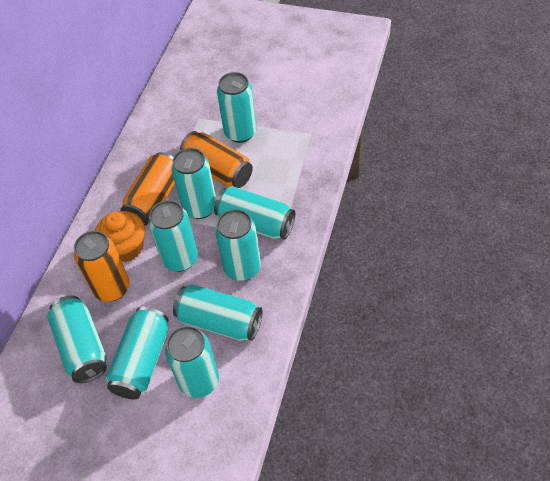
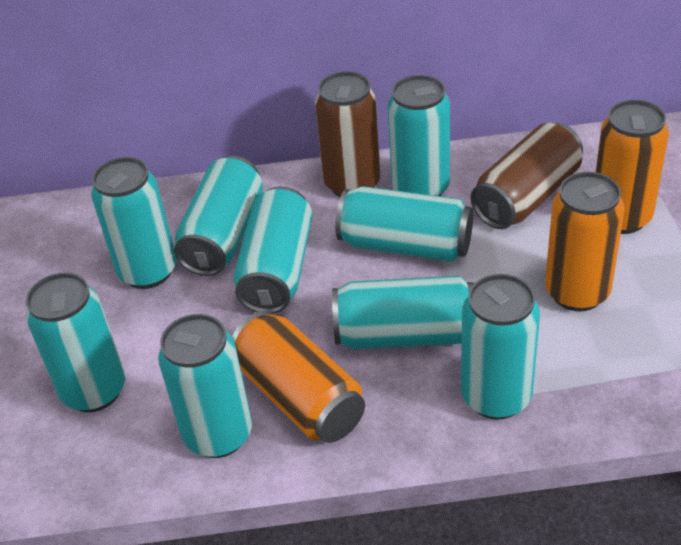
brown can: 0 -> 2
orange cupcake: 1 -> 0

